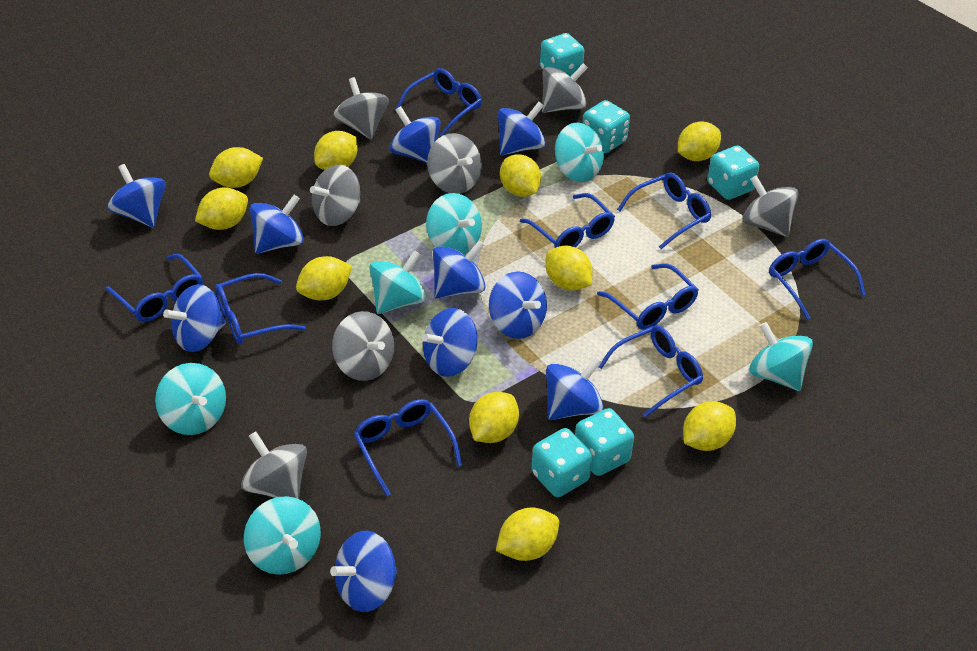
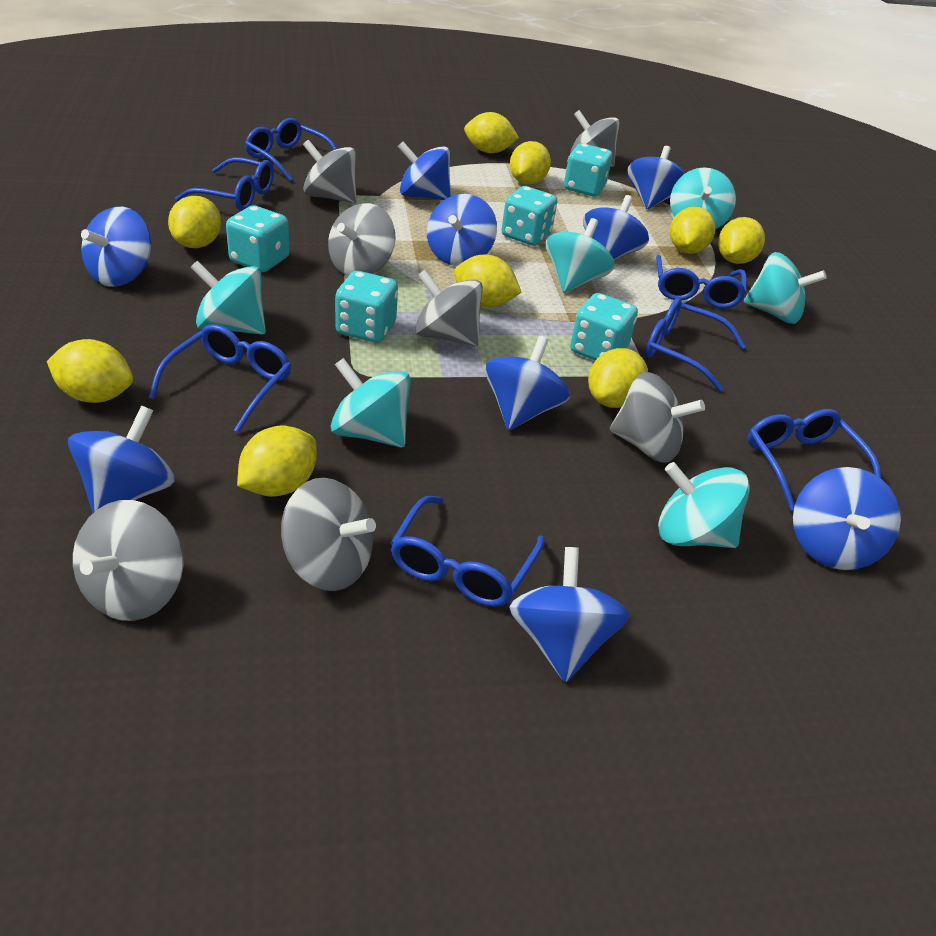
blue glasses: 9 -> 7
blue spinning top: 10 -> 9
yellow lemon: 10 -> 9

